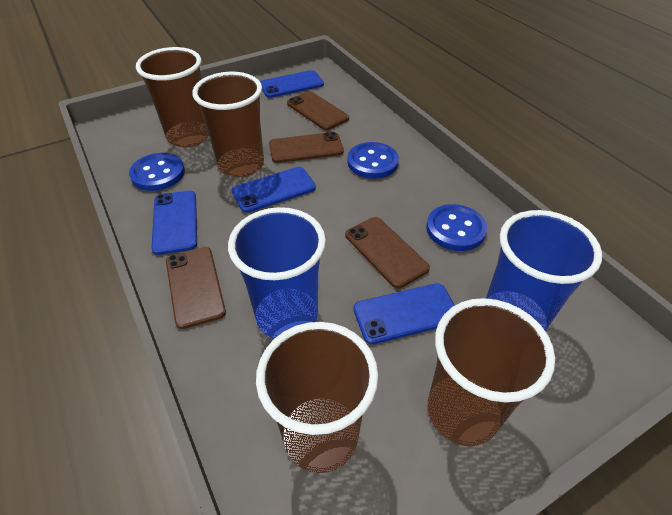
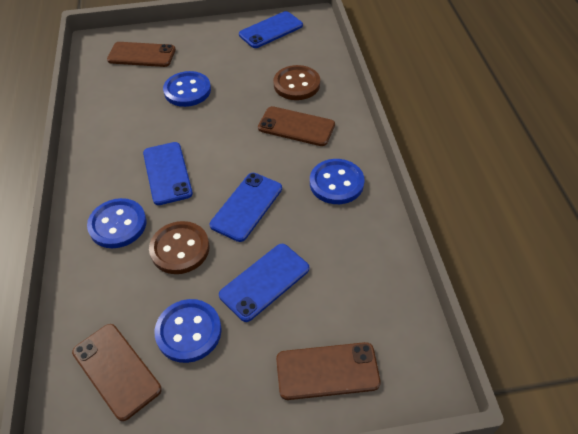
blue button: 3 -> 4
blue cup: 2 -> 0
brown button: 0 -> 2
brown cup: 4 -> 0

